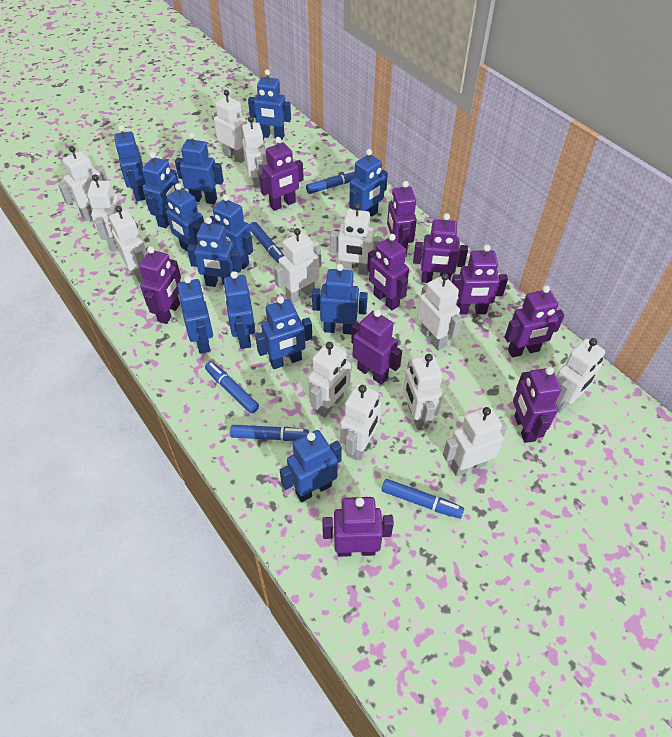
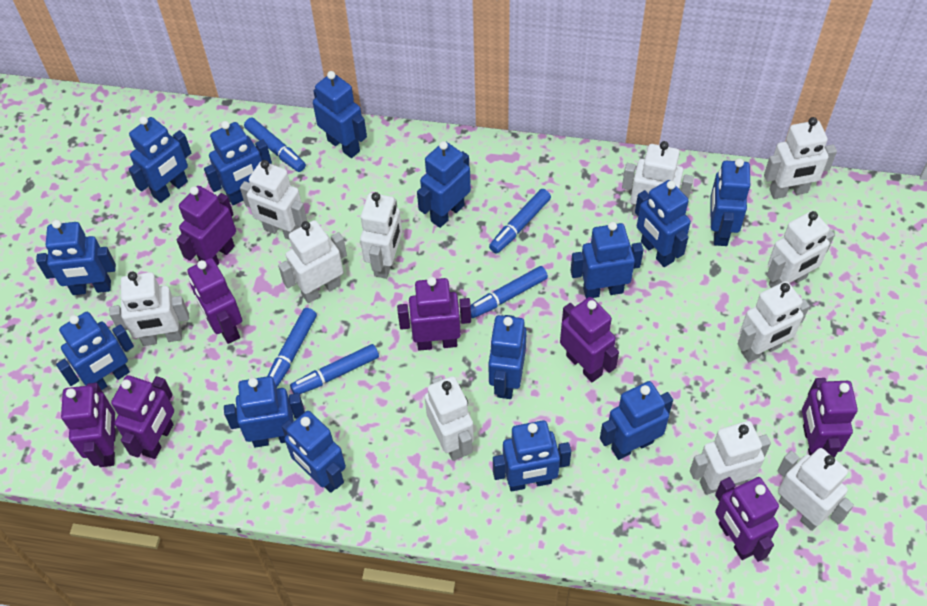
blue robot: 13 -> 14
purple robot: 10 -> 8
white robot: 13 -> 11

